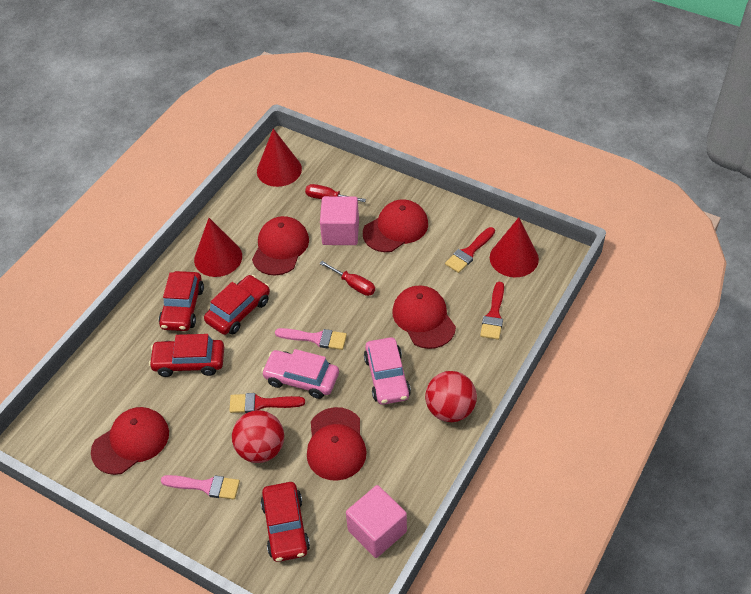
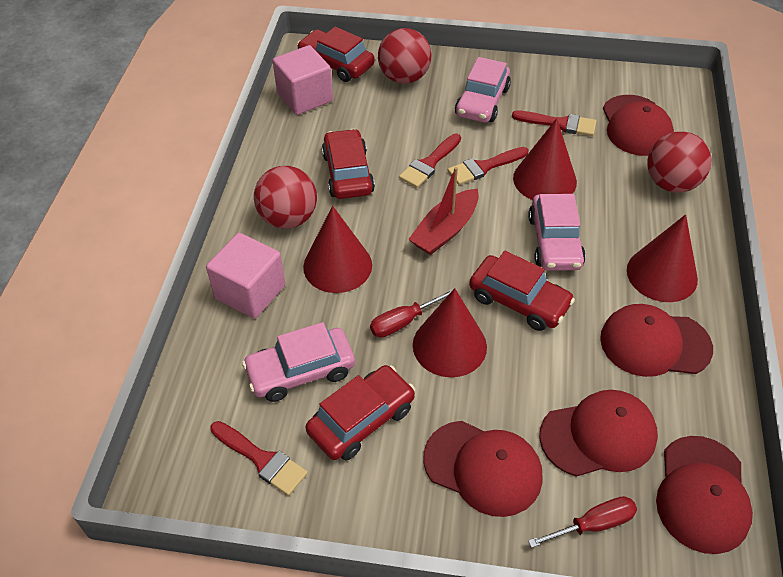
pink brush: 2 -> 0
pink car: 2 -> 3
red ball: 2 -> 3
red boat: 0 -> 1
red brush: 3 -> 4
red cone: 3 -> 4

